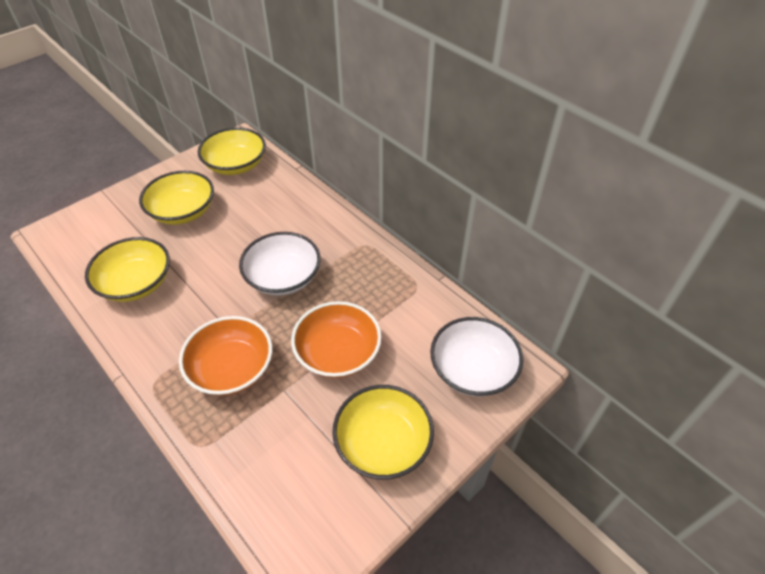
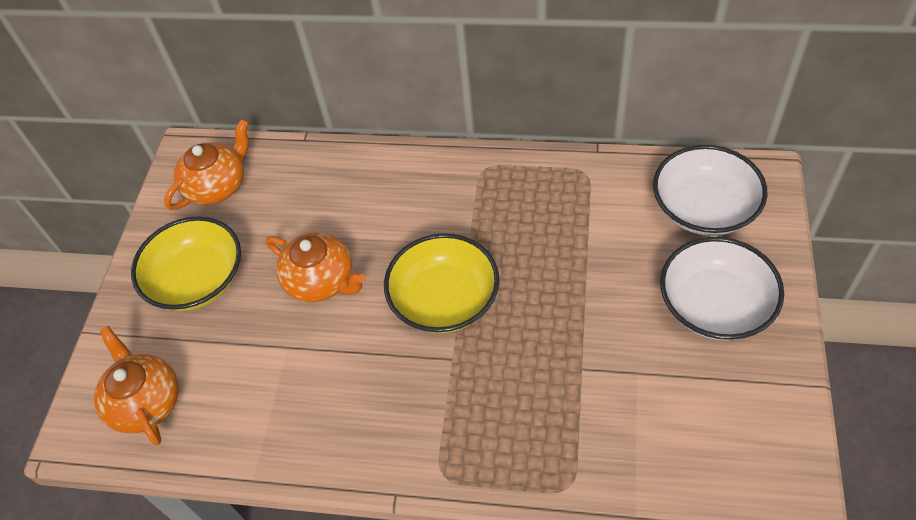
orange bowl: 2 -> 0
orange teapot: 0 -> 3
yellow bowl: 4 -> 2

